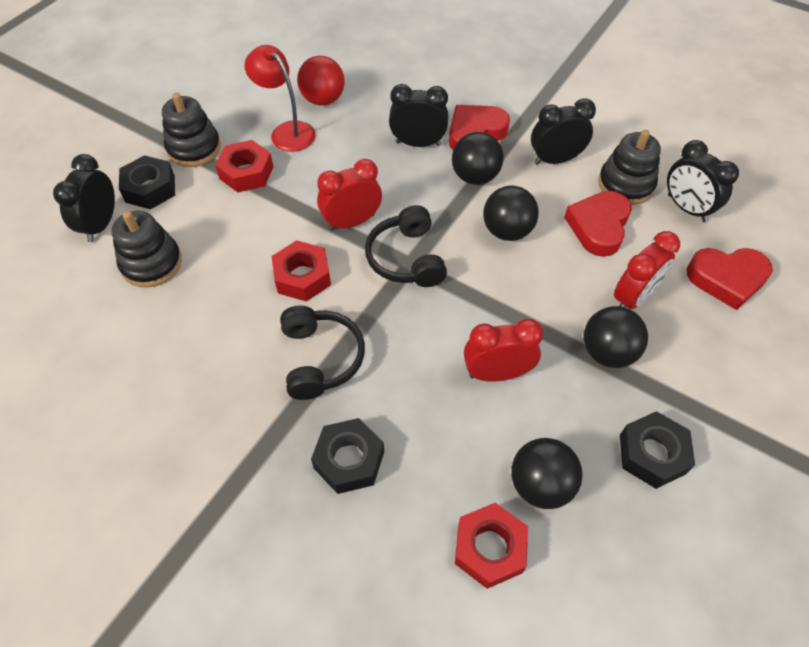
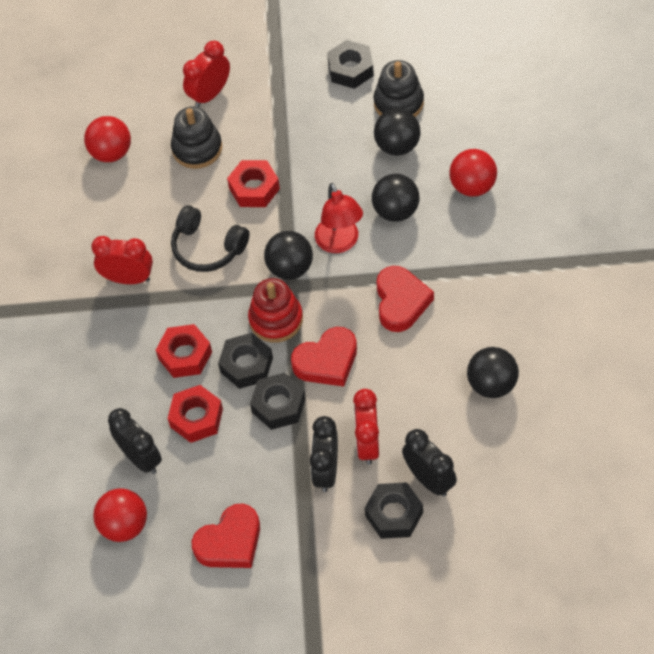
black clock: 4 -> 3
black headphones: 2 -> 1
black nut: 3 -> 4
black stacking toy: 3 -> 2
red ball: 1 -> 3
red stacking toy: 0 -> 1

